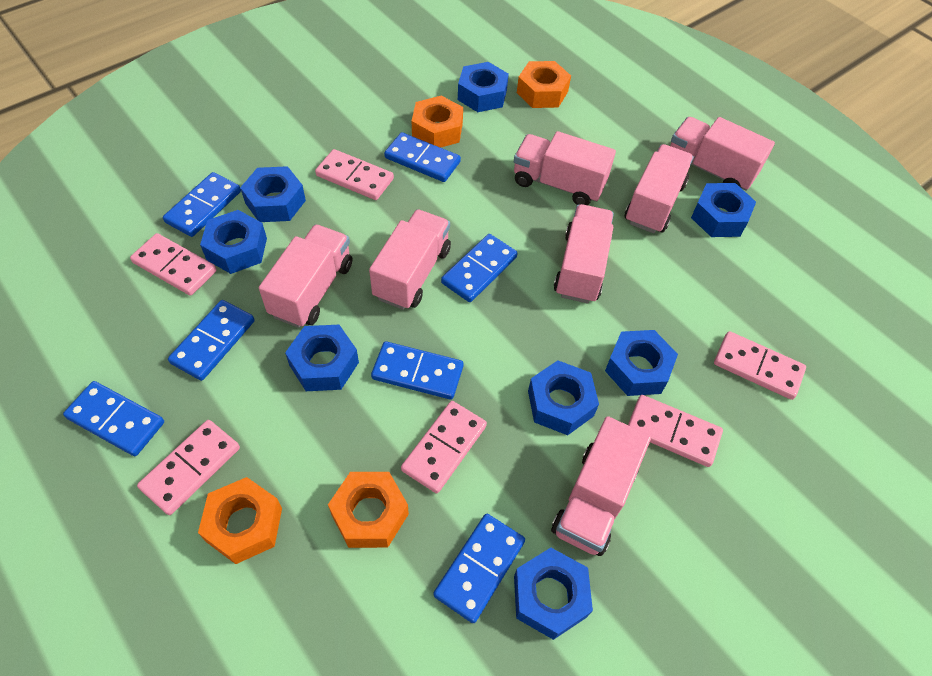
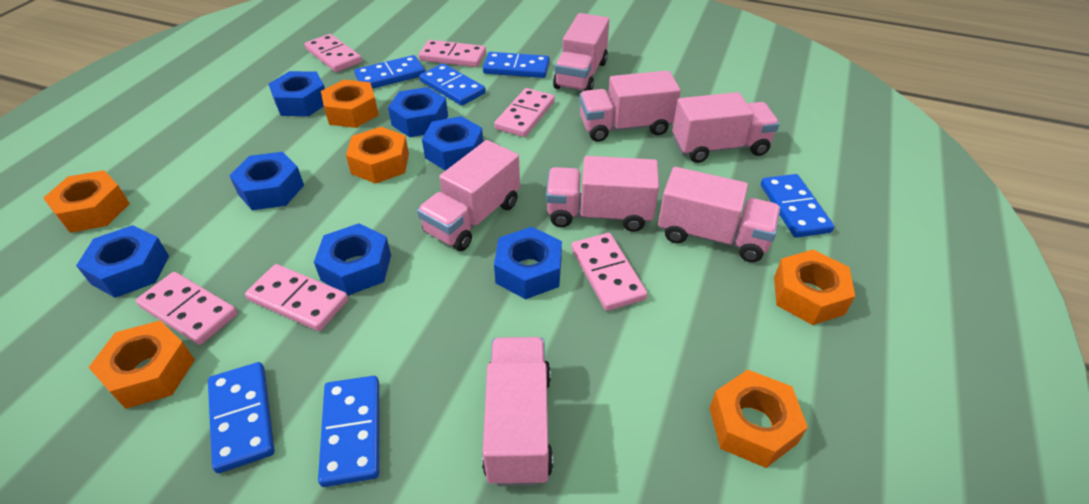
blue domino: 7 -> 6
blue nut: 8 -> 7
orange nut: 4 -> 6

